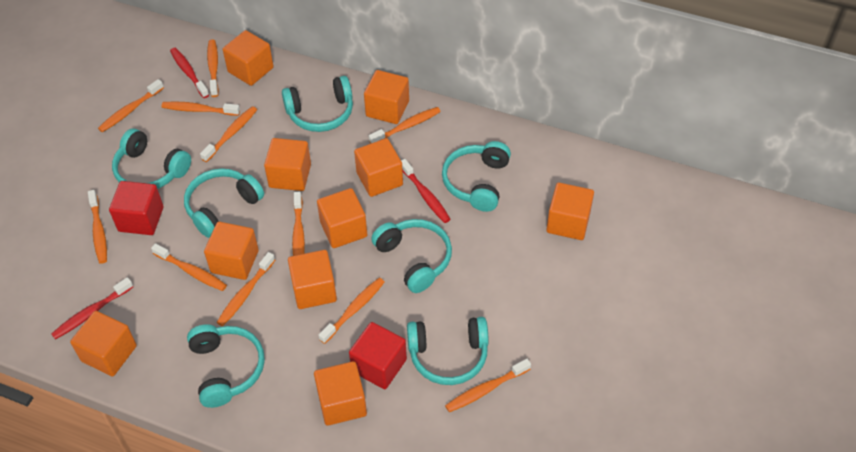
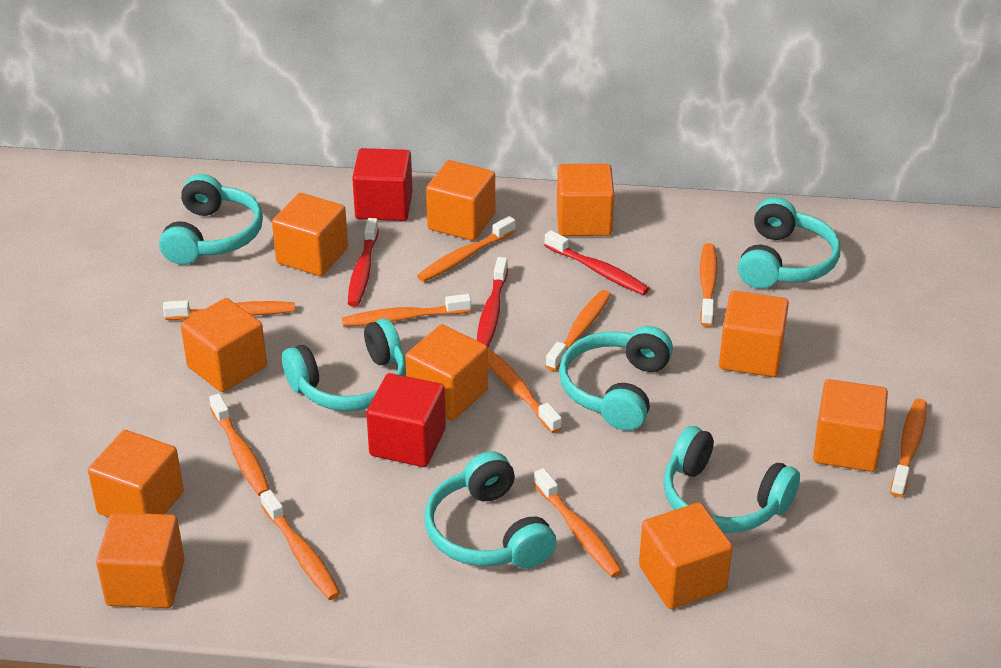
orange toothbrush: 11 -> 10
turquoise headphones: 7 -> 6

